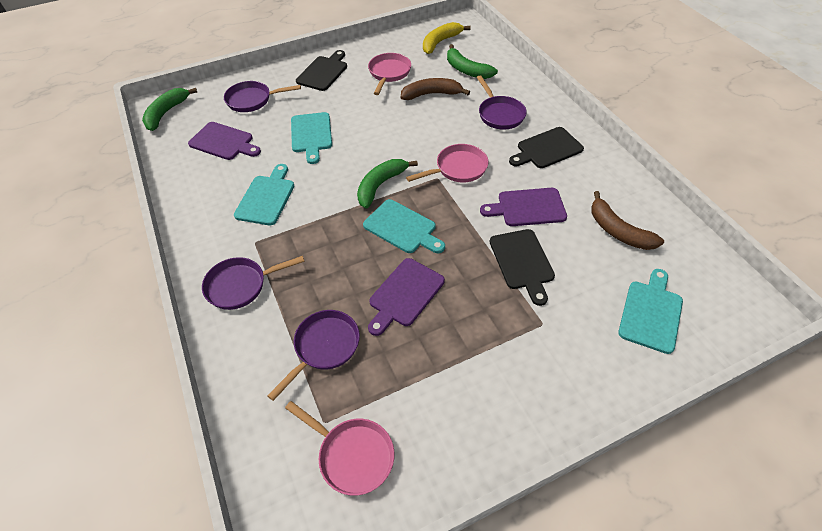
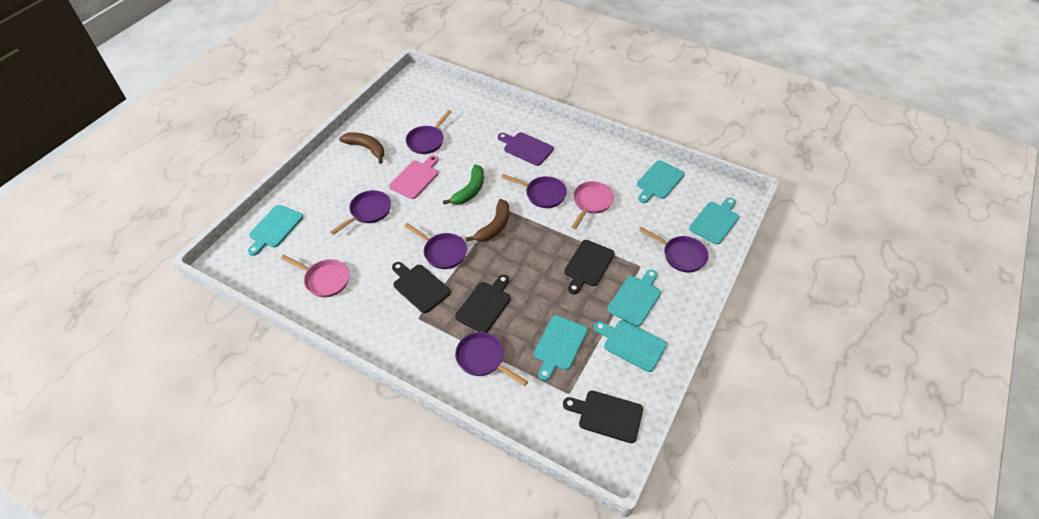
black cutting board: 3 -> 4
green banana: 3 -> 1
pink cutting board: 0 -> 1
pink pan: 3 -> 2
purple cutting board: 3 -> 1
purple pan: 4 -> 6
turquoise cutting board: 4 -> 6
yellow banana: 1 -> 0

